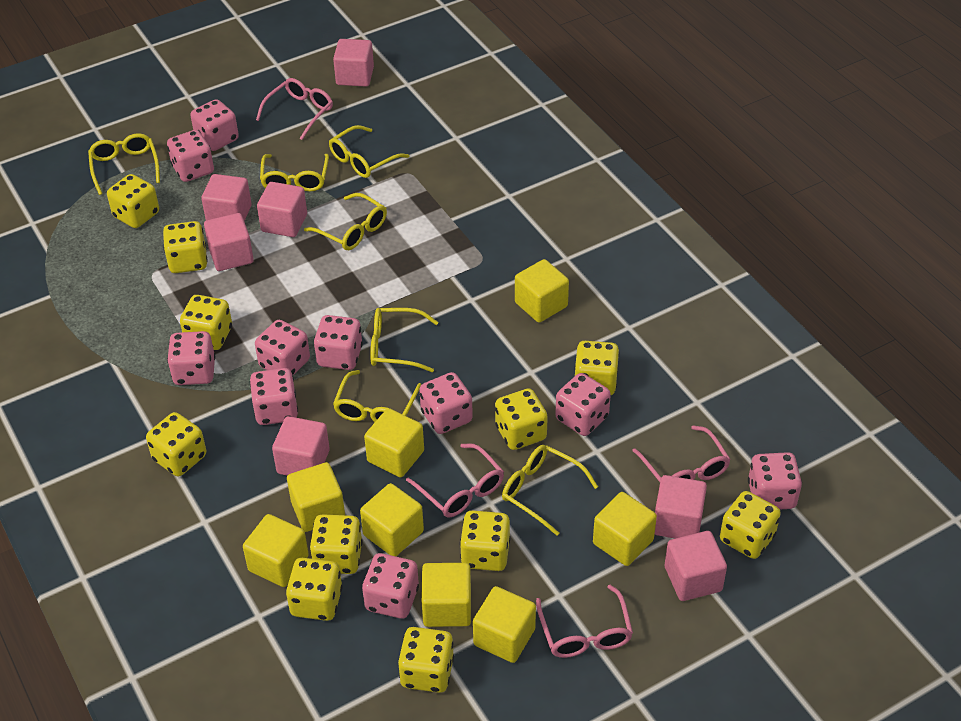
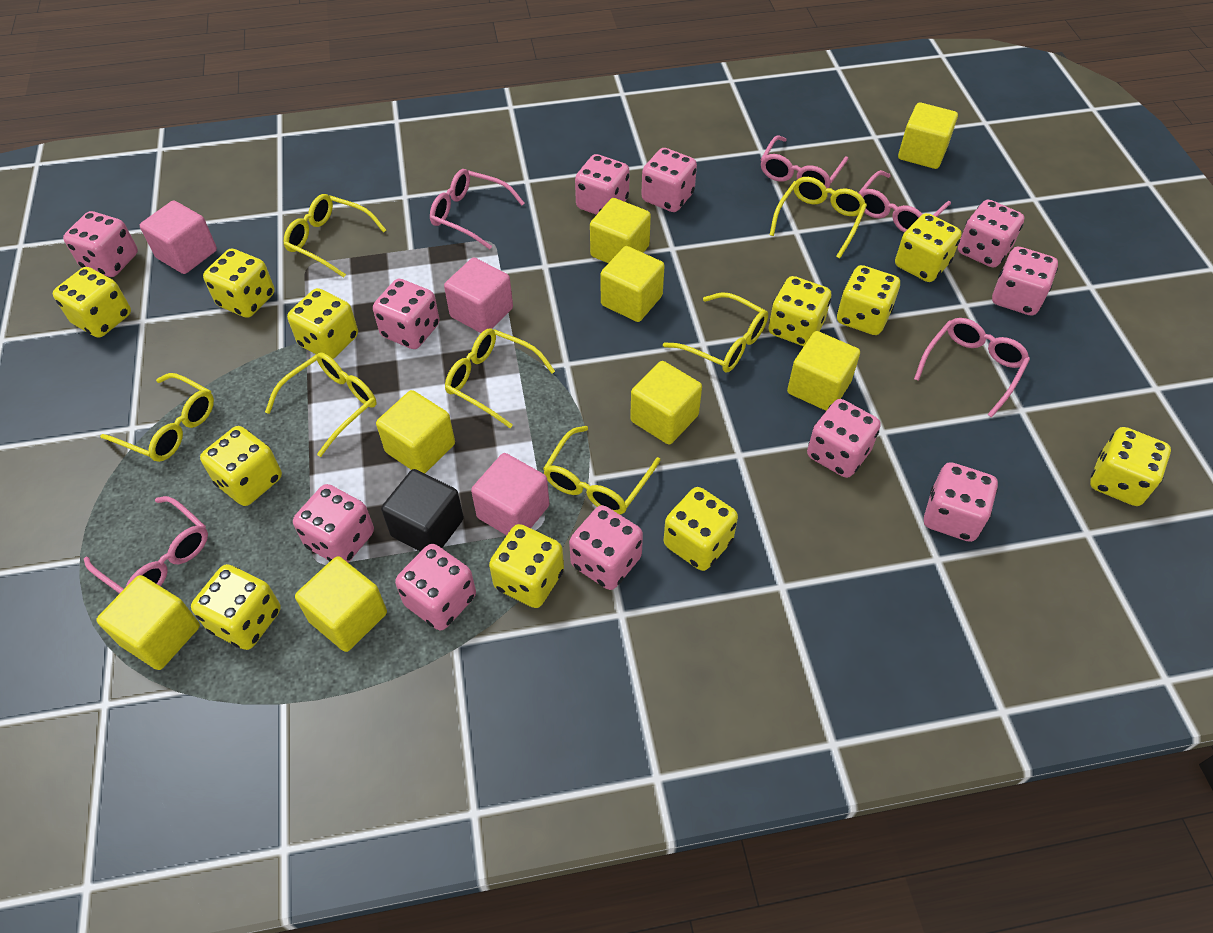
black cube: 0 -> 1
pink cube: 7 -> 3
pink dice: 10 -> 11
pink glasses: 4 -> 5

